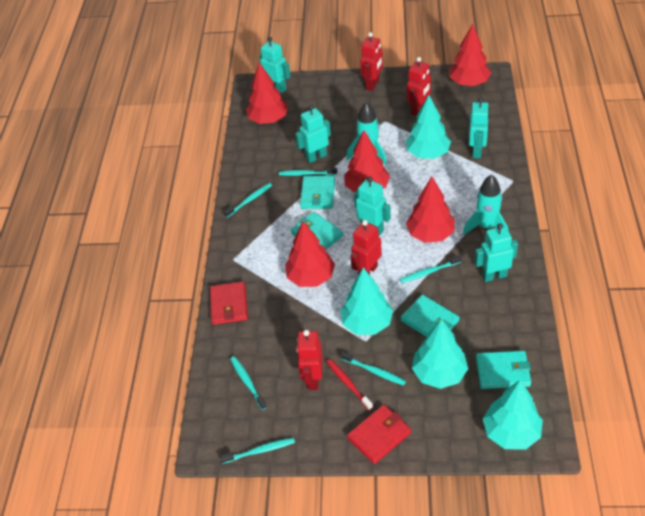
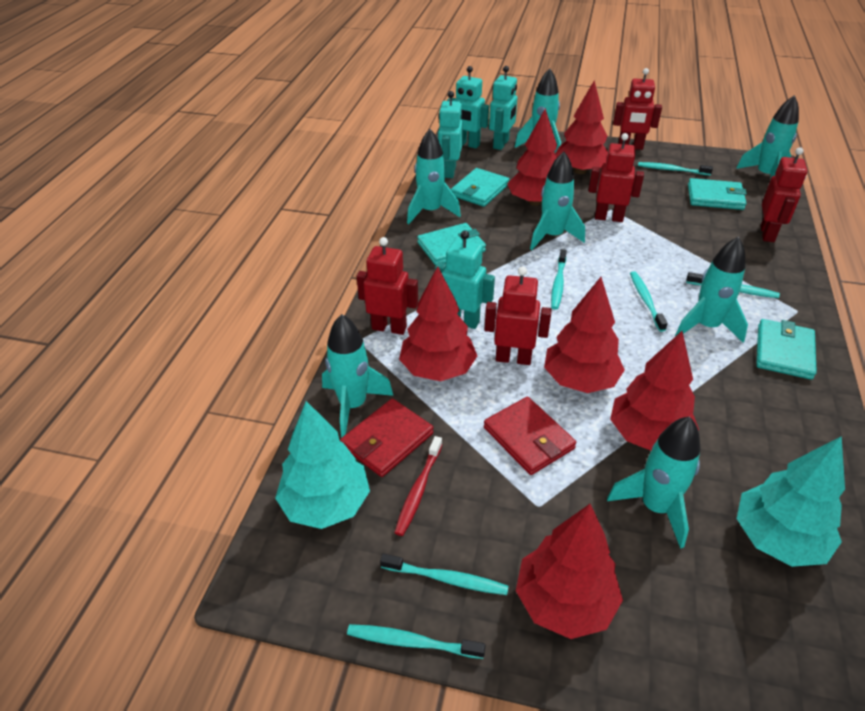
red robot: 4 -> 5
red tree: 5 -> 6
turquoise robot: 5 -> 4
turquoise rocket: 2 -> 7
turquoise tree: 4 -> 2

